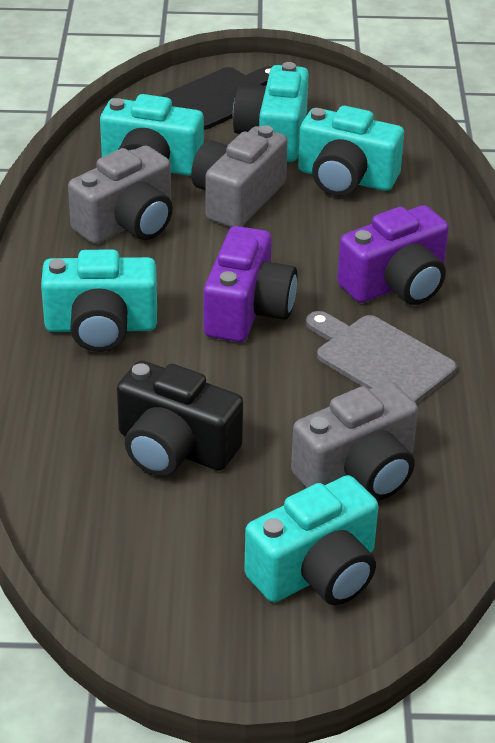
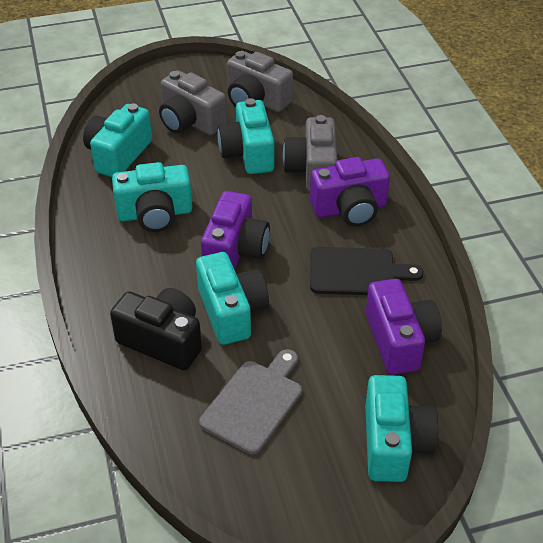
purple camera: 2 -> 3

